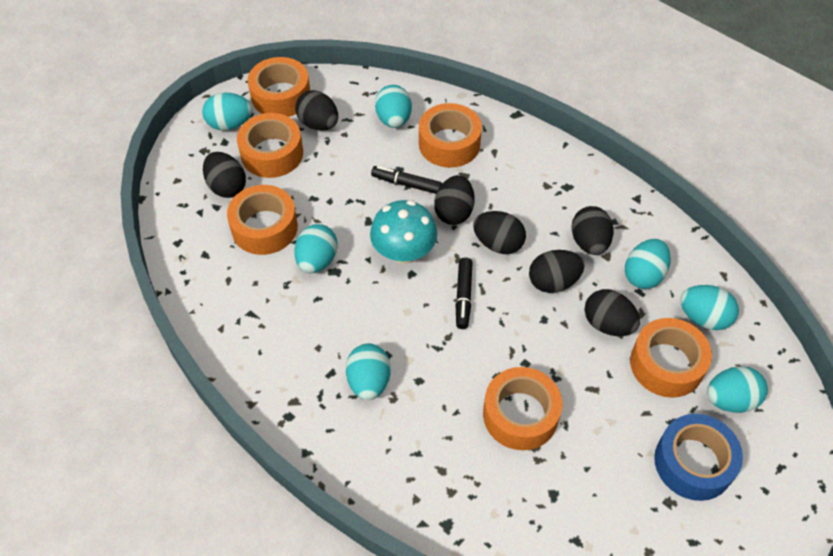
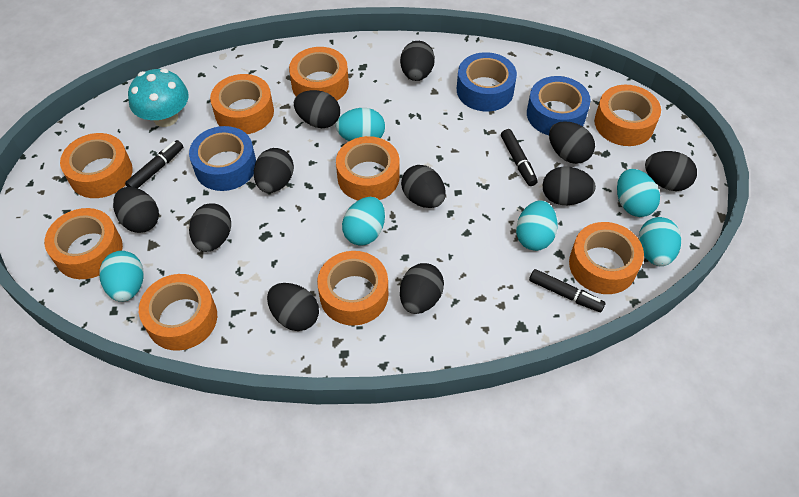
black egg: 7 -> 11
black marker: 2 -> 3
blue tape: 1 -> 3
orange tape: 6 -> 9
turquoise egg: 7 -> 6

